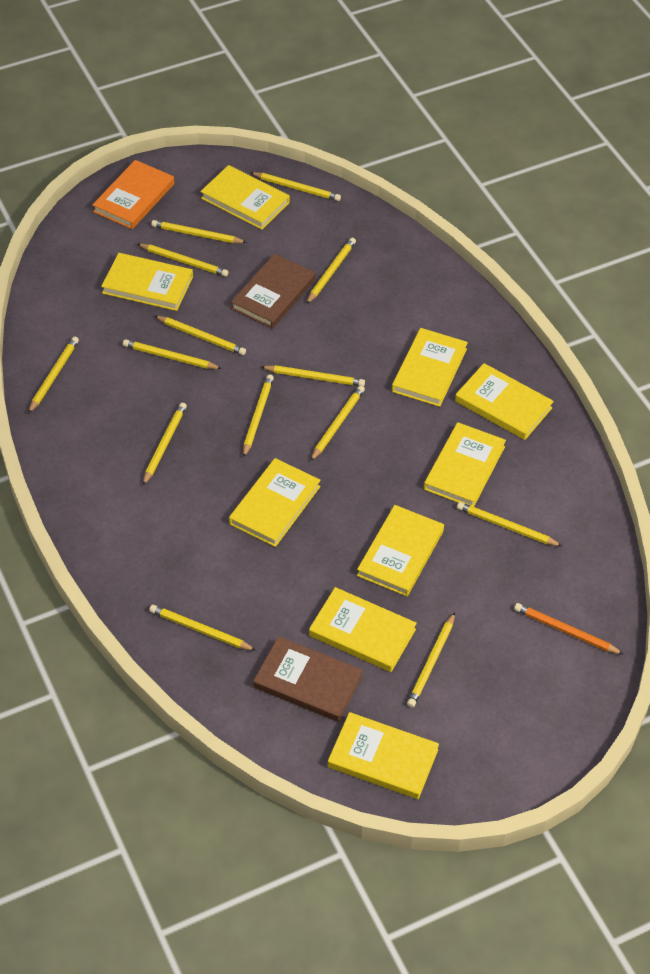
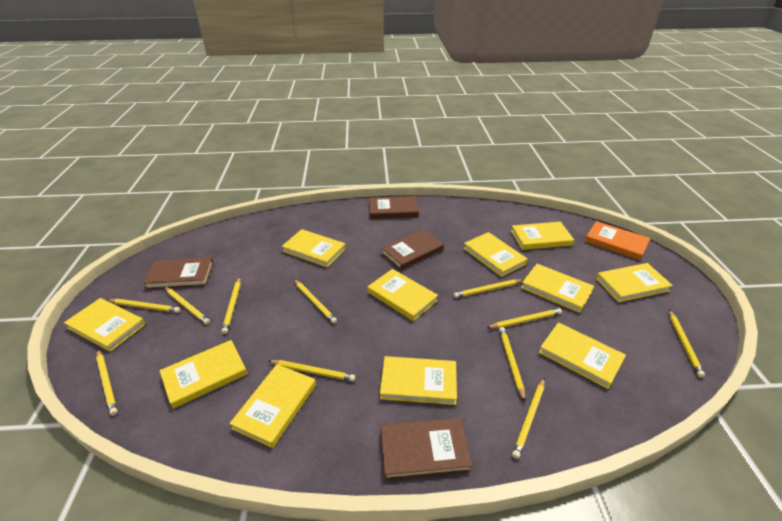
brown book: 2 -> 4
orange pencil: 1 -> 0
yellow book: 9 -> 11
yellow pencil: 14 -> 11

